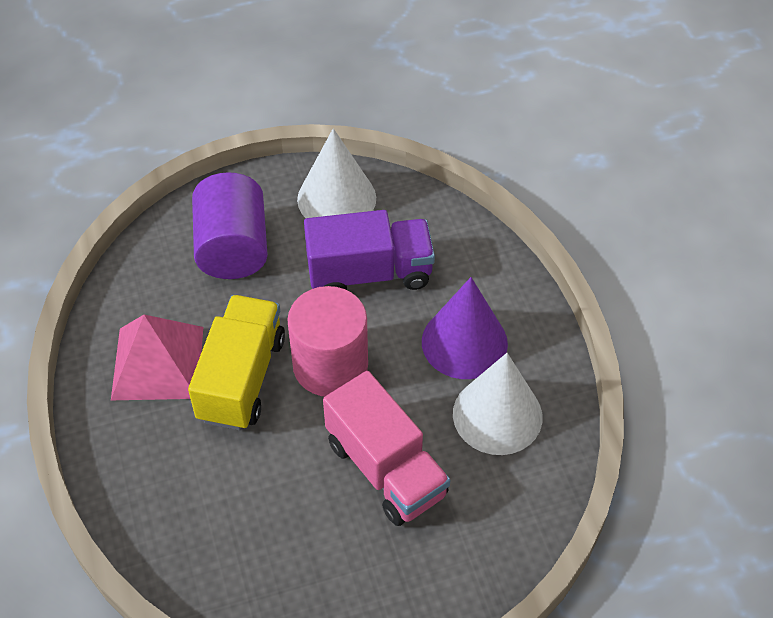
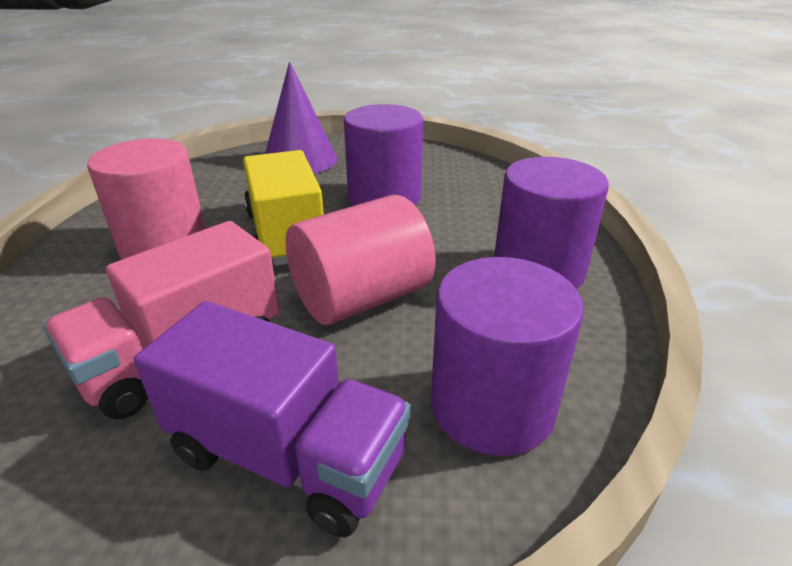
pink cylinder: 1 -> 2
pink pyramid: 1 -> 0
purple cylinder: 1 -> 3
white cone: 2 -> 0

